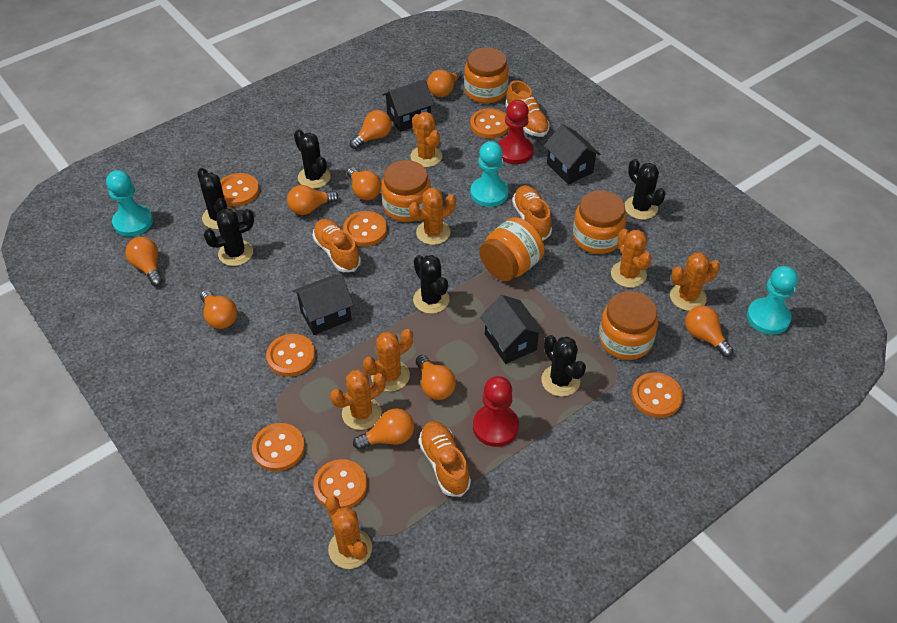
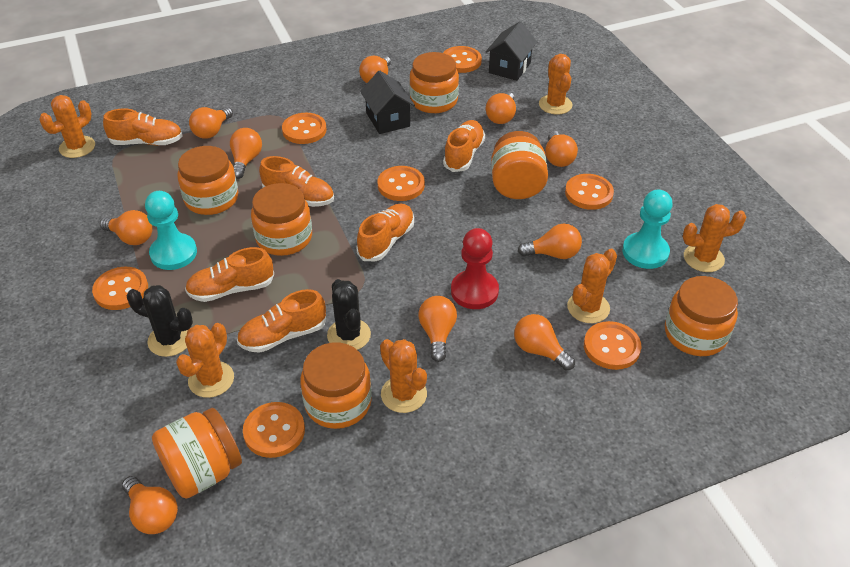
black cactus: 6 -> 2
black house: 4 -> 2
orange cactus: 7 -> 6
orange jar: 5 -> 7
orange light bulb: 9 -> 10
orange shoe: 4 -> 6
red pawn: 2 -> 1
turquoise pawn: 3 -> 2

